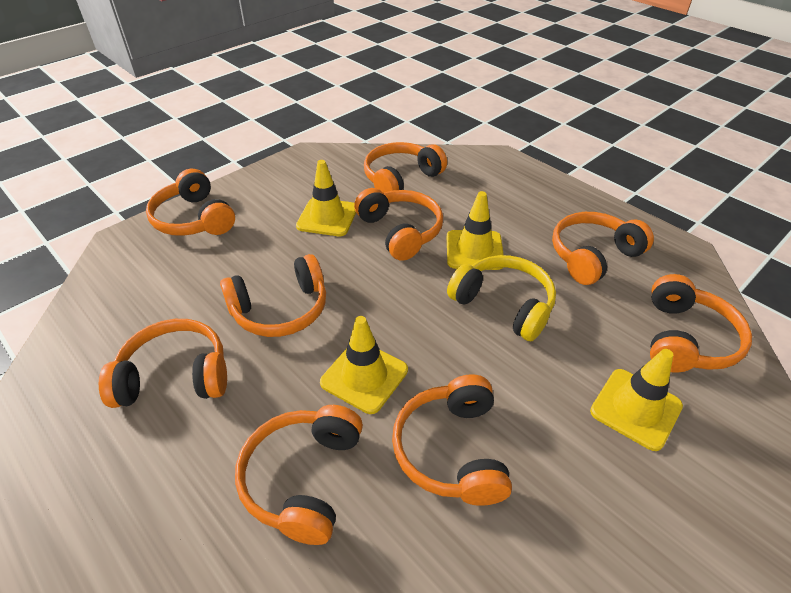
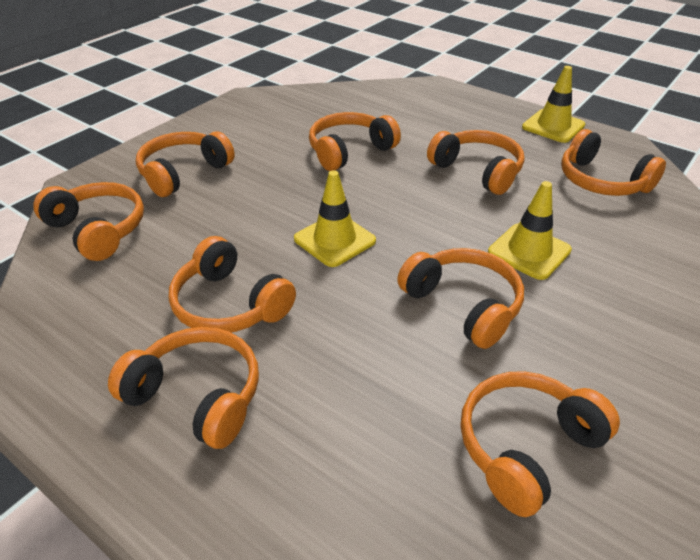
yellow headphones: 1 -> 0
yellow traffic cone: 4 -> 3

